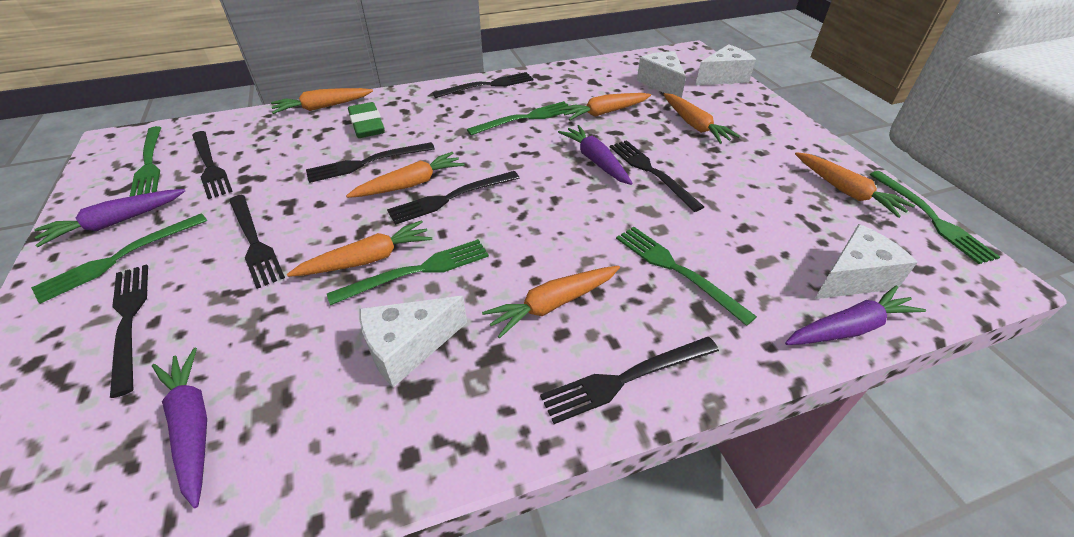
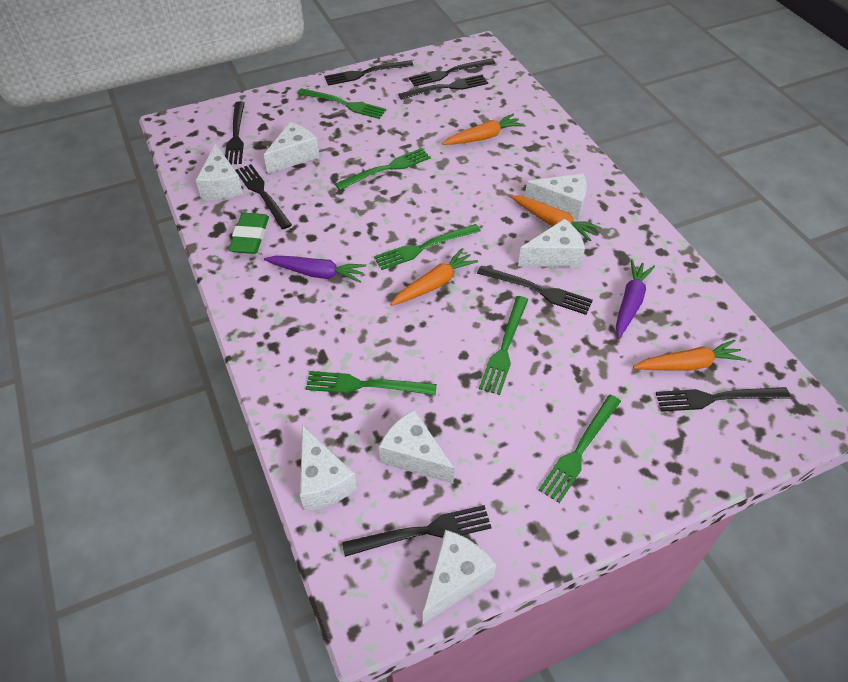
orange carrot: 7 -> 4
purple carrot: 4 -> 2
white cheese: 4 -> 7

